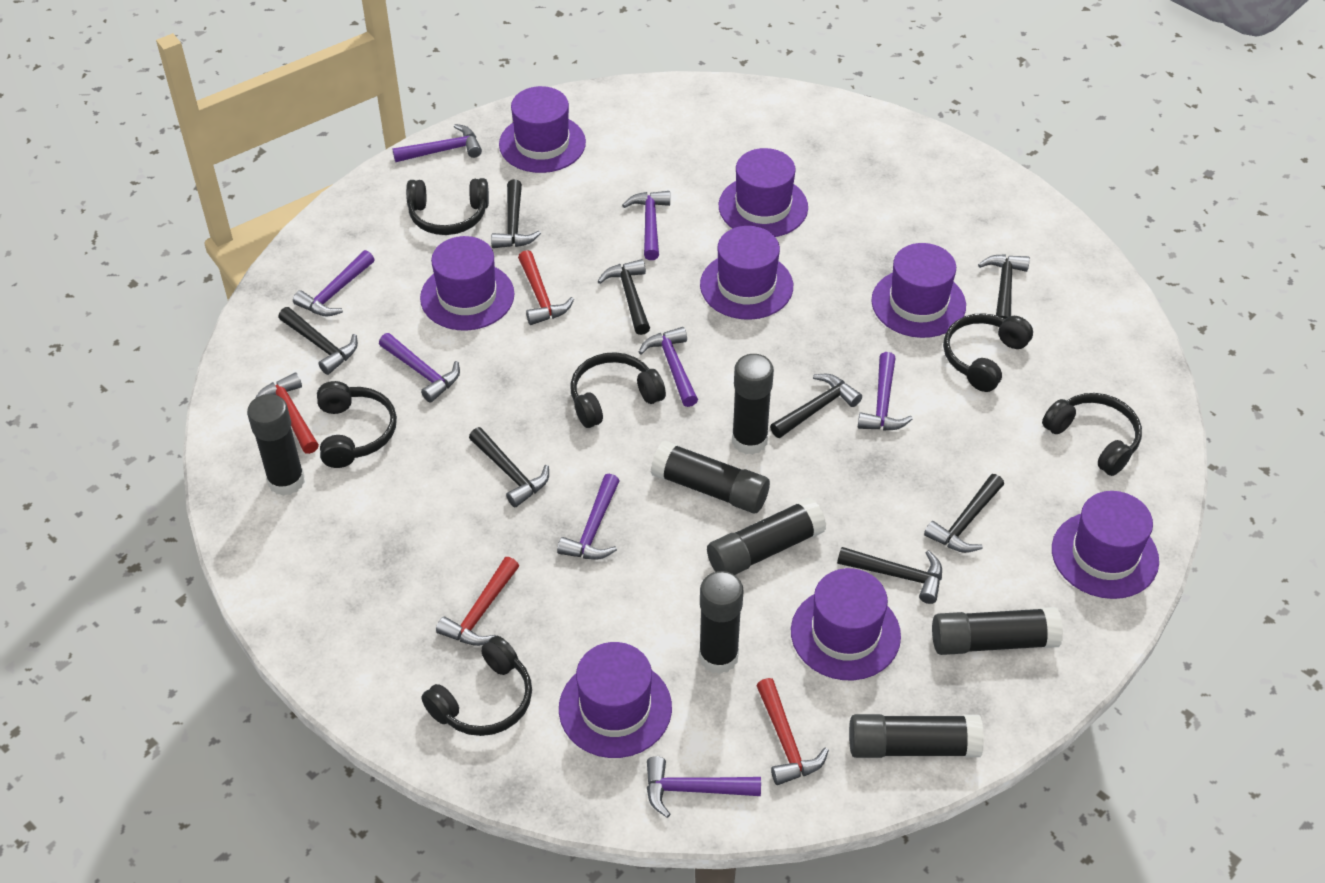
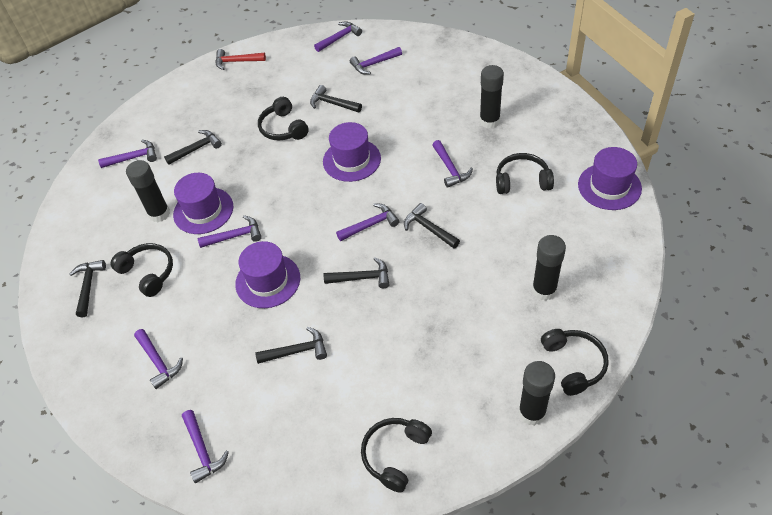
black glue stick: 7 -> 4
black hammer: 8 -> 6
black headphones: 6 -> 5
purple hat: 8 -> 4
red hammer: 4 -> 1

